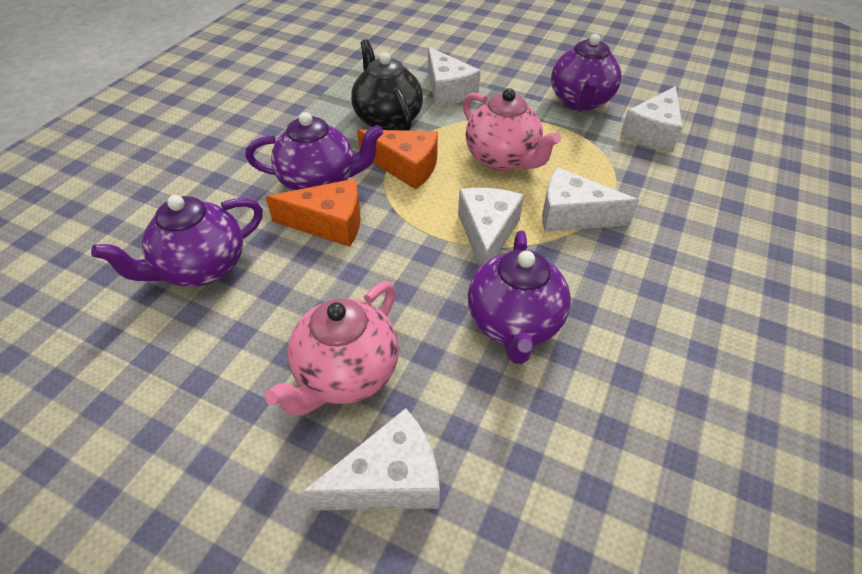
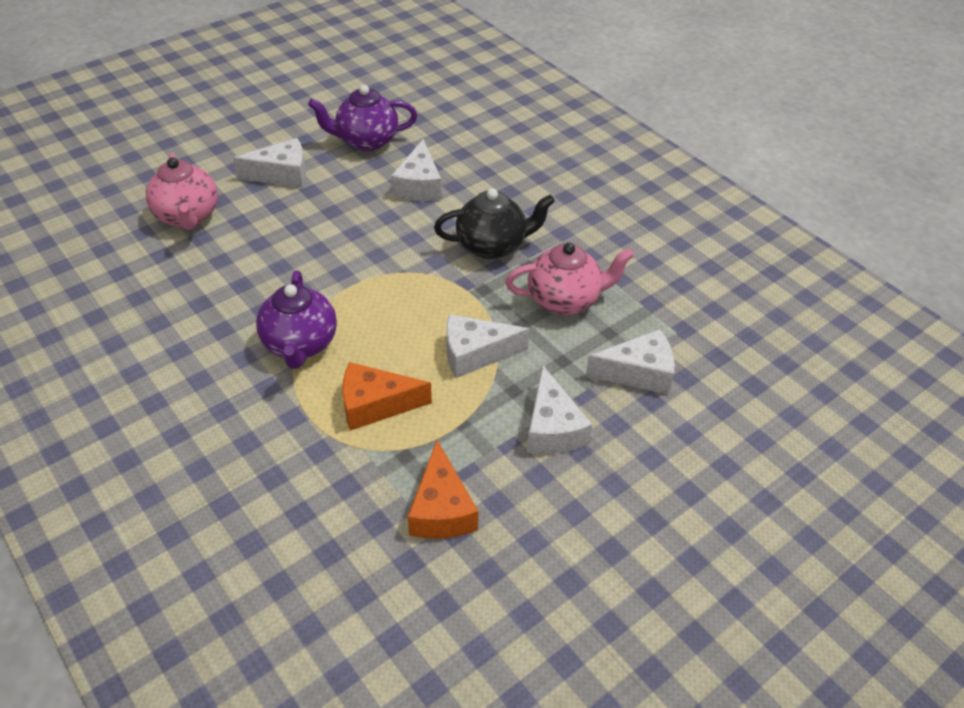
purple teapot: 4 -> 2

